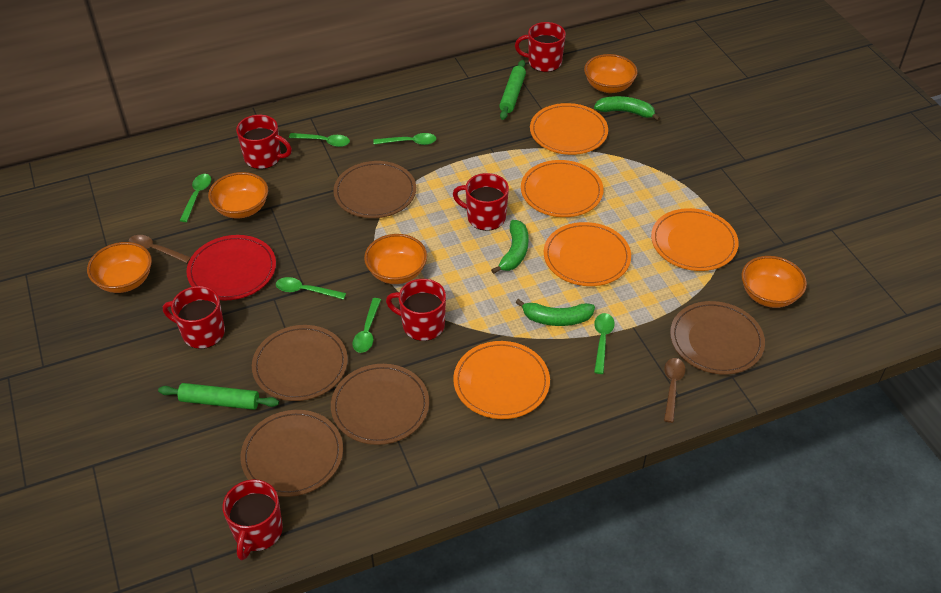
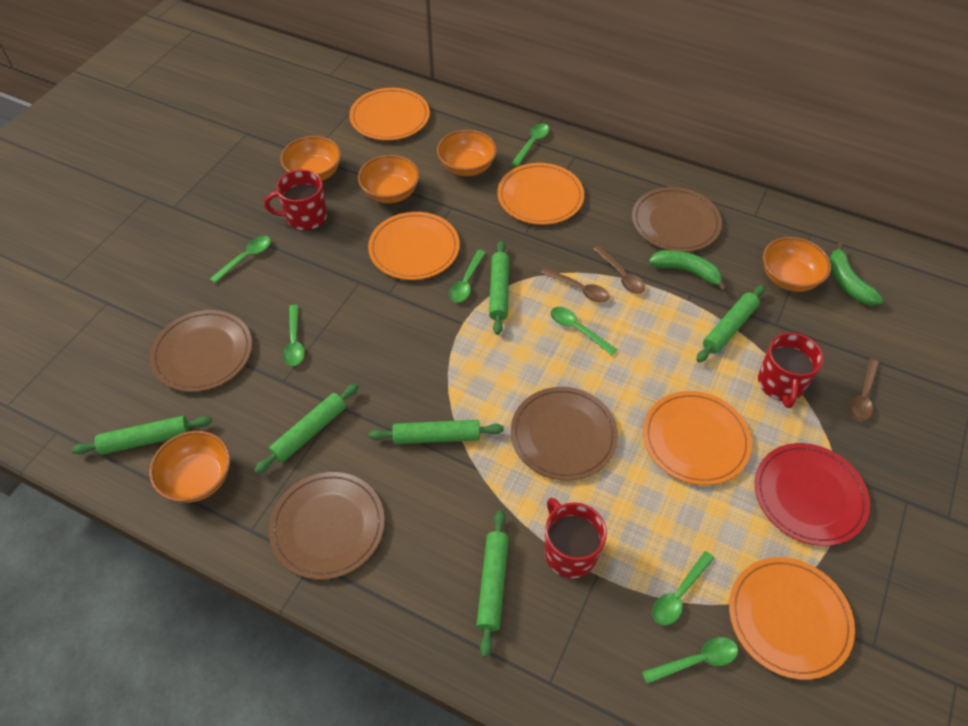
brown plate: 5 -> 4
brown spoon: 2 -> 3
green banana: 3 -> 2
green rolling pin: 2 -> 6
green spoon: 6 -> 7
red mug: 6 -> 3

